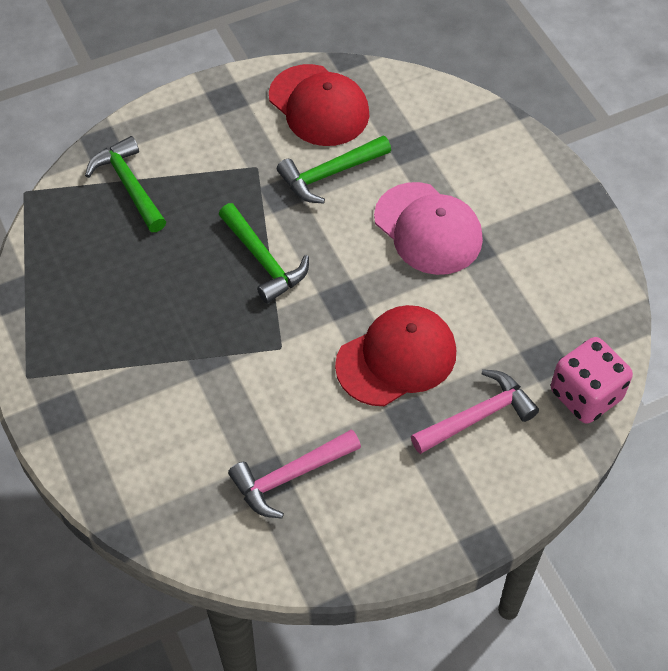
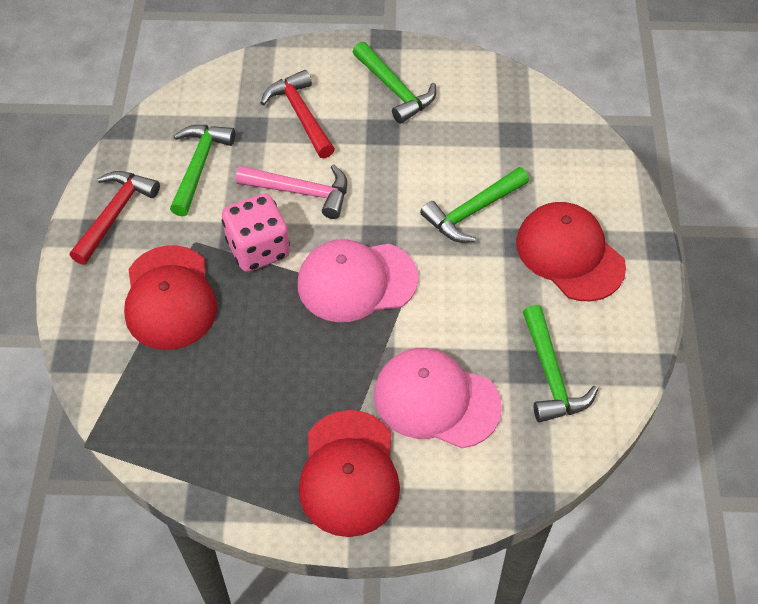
green hammer: 3 -> 4
pink cap: 1 -> 2
pink hammer: 2 -> 1
red cap: 2 -> 3
red hammer: 0 -> 2

